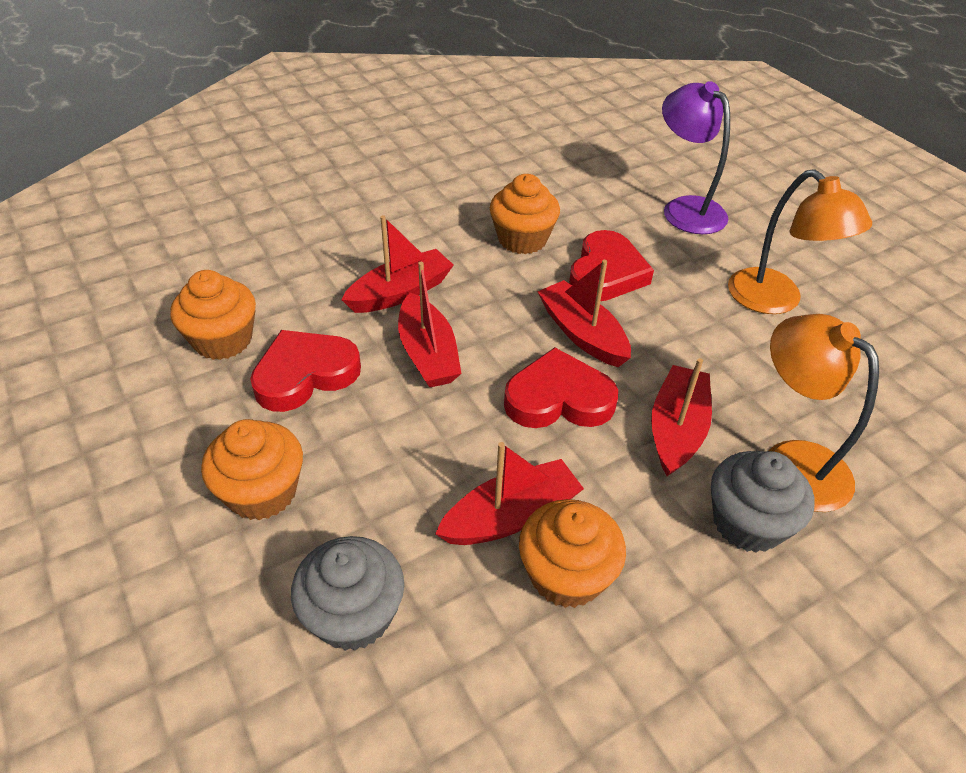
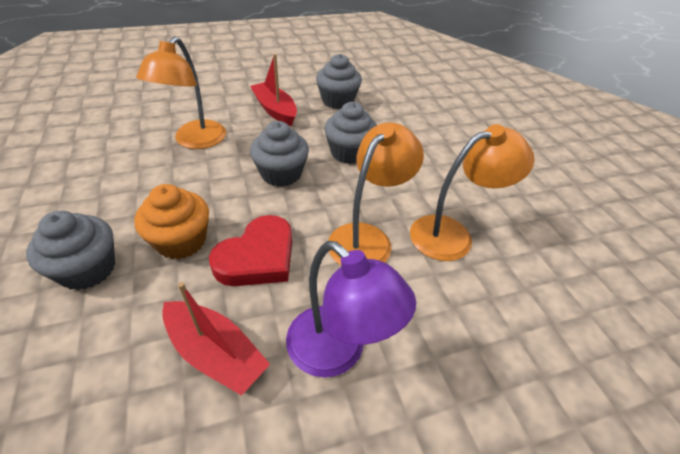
grey cupcake: 2 -> 4
orange cupcake: 4 -> 1
orange lamp: 2 -> 3
red boat: 5 -> 2
red heart: 3 -> 1

